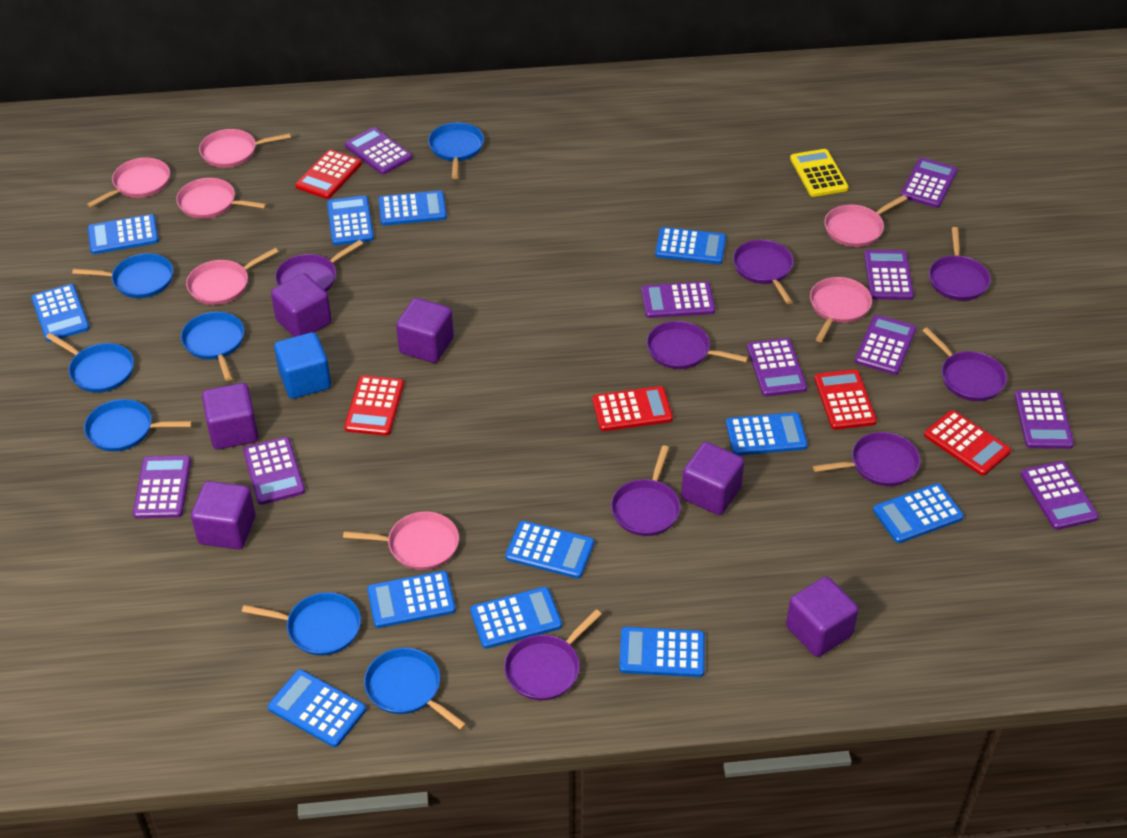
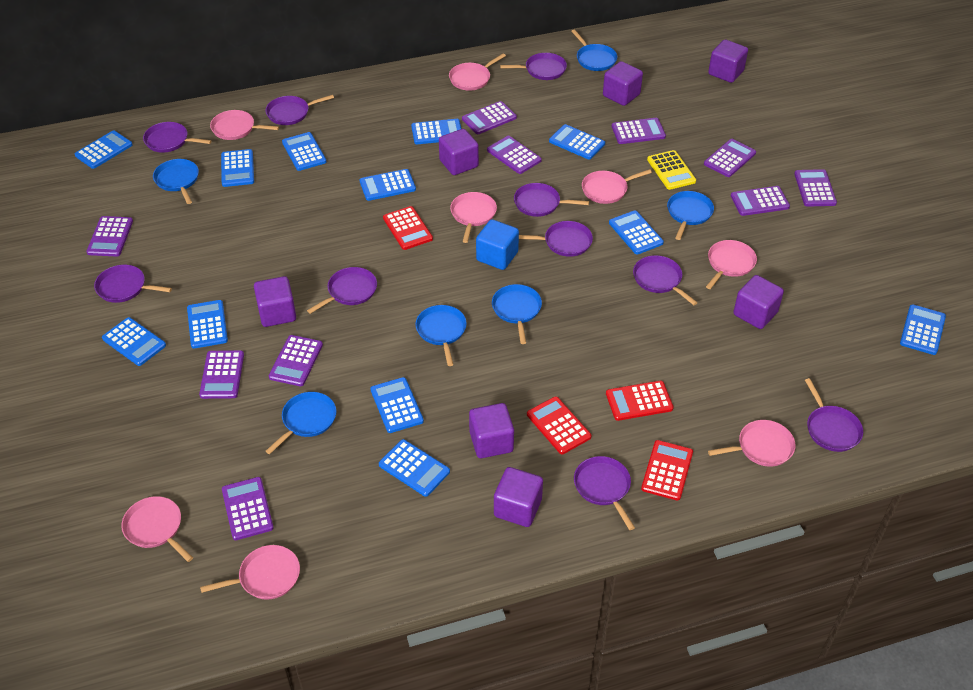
blue pan: 7 -> 6
pink pan: 7 -> 8
purple cube: 6 -> 7
purple pan: 8 -> 10
red calculator: 5 -> 4

